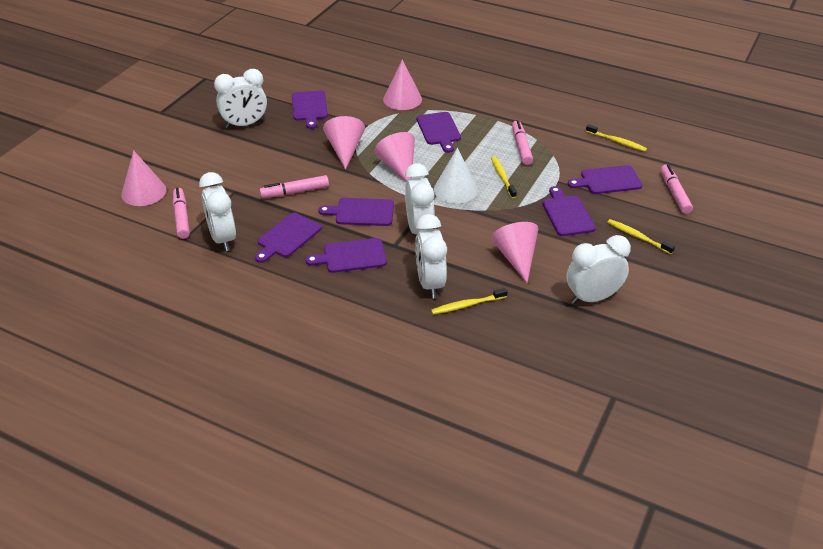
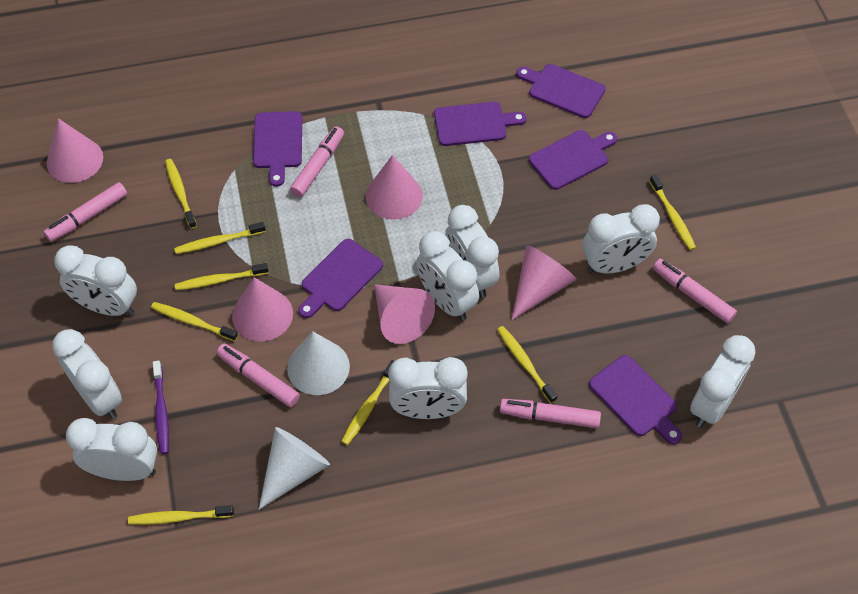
pink marker: 4 -> 5
purple cutting board: 7 -> 6
purple toothbrush: 0 -> 1
white clock: 5 -> 8
white cone: 1 -> 2
yellow toothbrush: 4 -> 8

